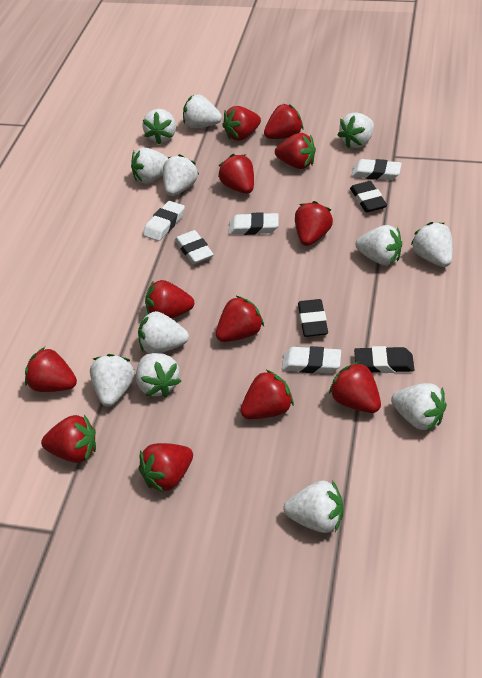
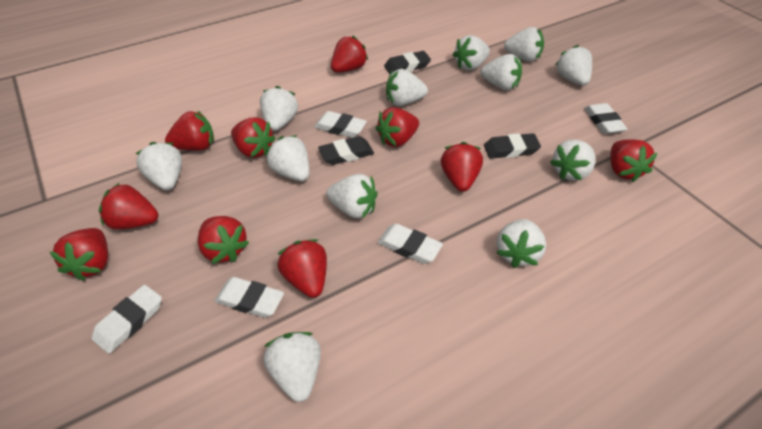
red strawberry: 12 -> 10

